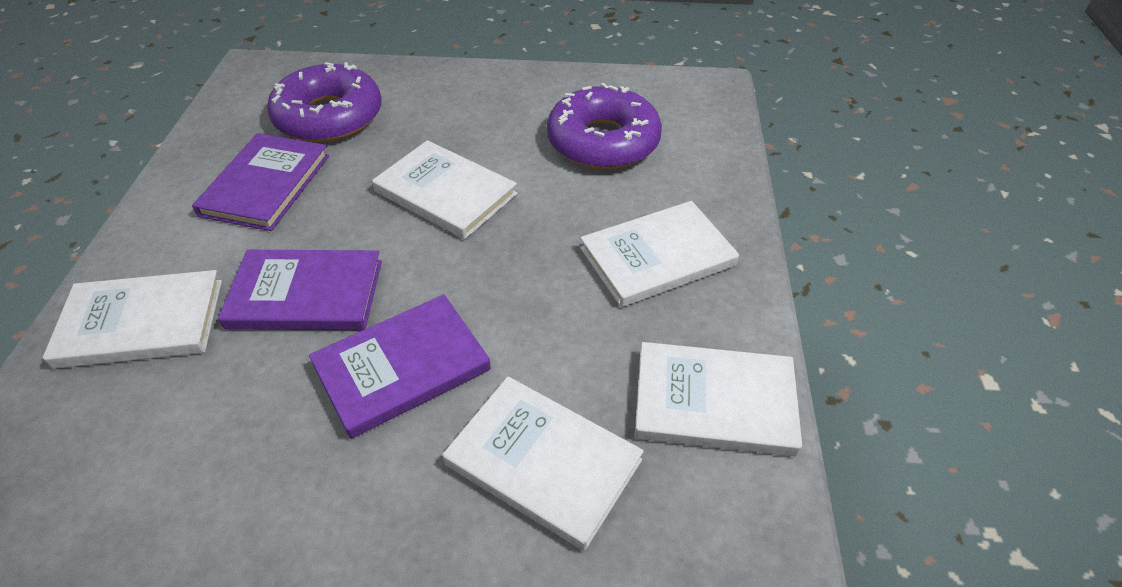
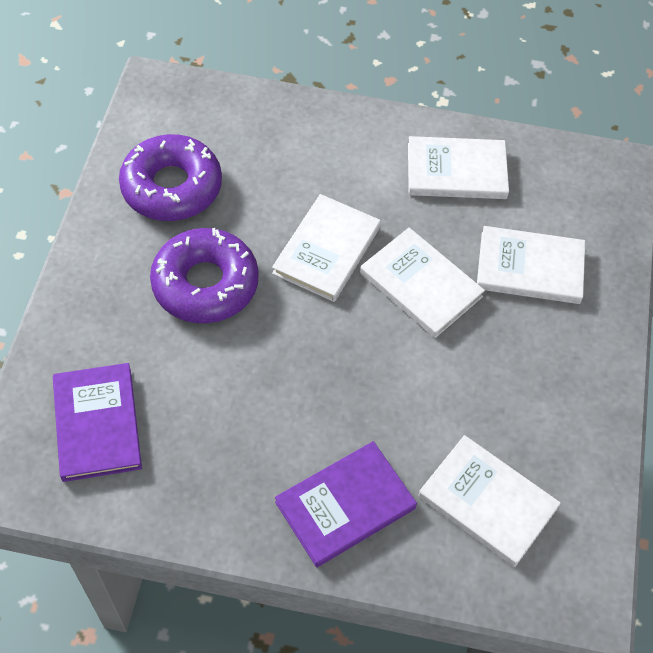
purple book: 3 -> 2

